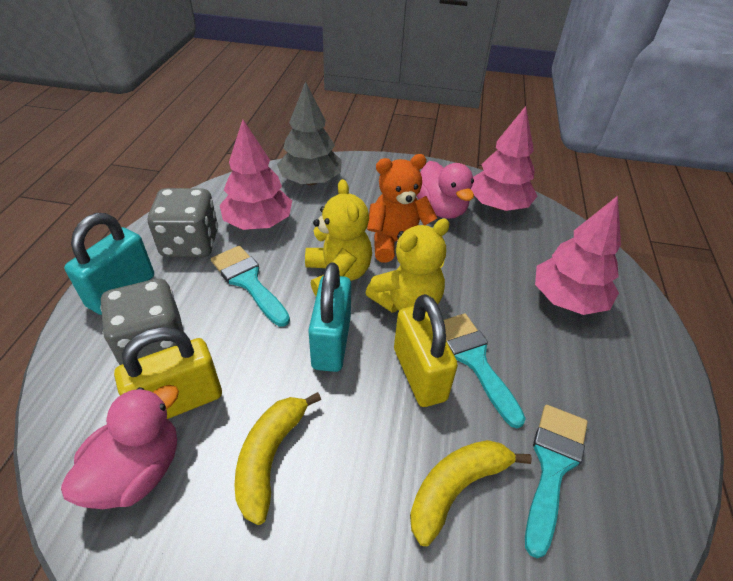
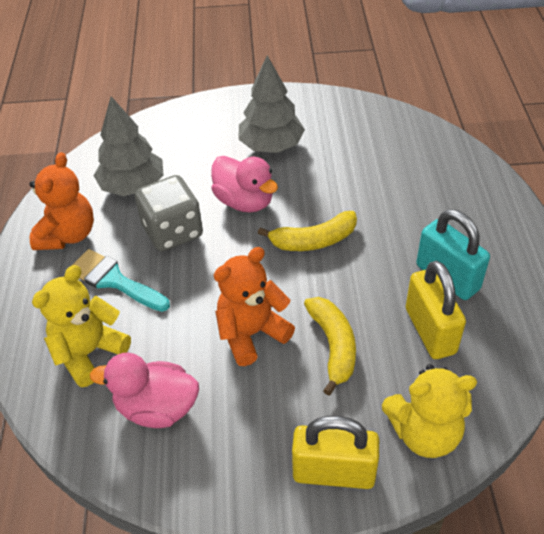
grey dice: 2 -> 1
grey tree: 1 -> 2
orange teddy bear: 1 -> 2
pink tree: 3 -> 0
turquoise brush: 3 -> 1
turquoise padlock: 2 -> 1

